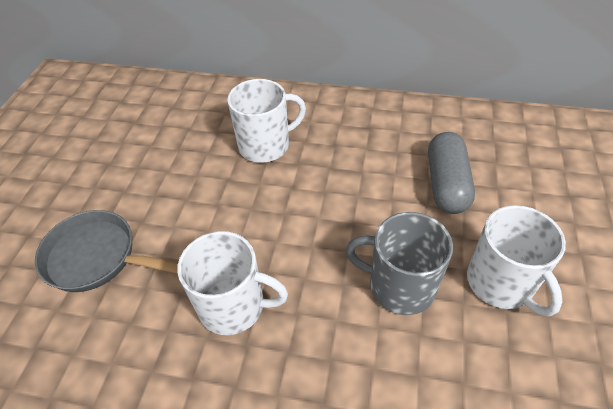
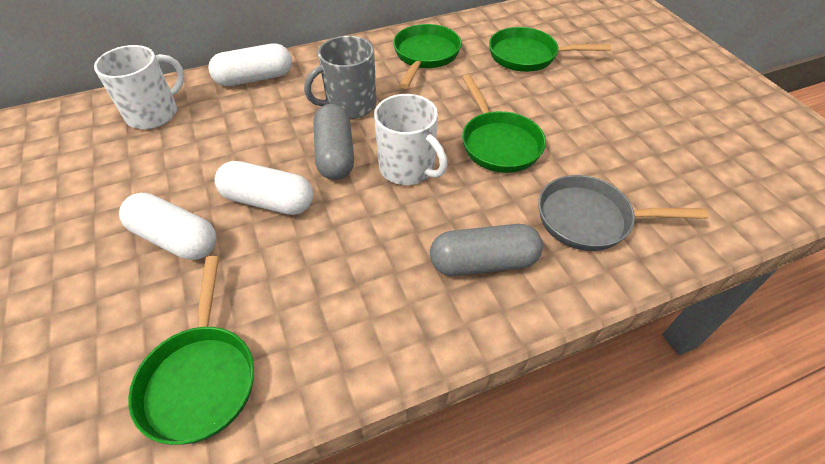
green pan: 0 -> 4
grey capsule: 1 -> 2
white capsule: 0 -> 3
white mug: 3 -> 2

